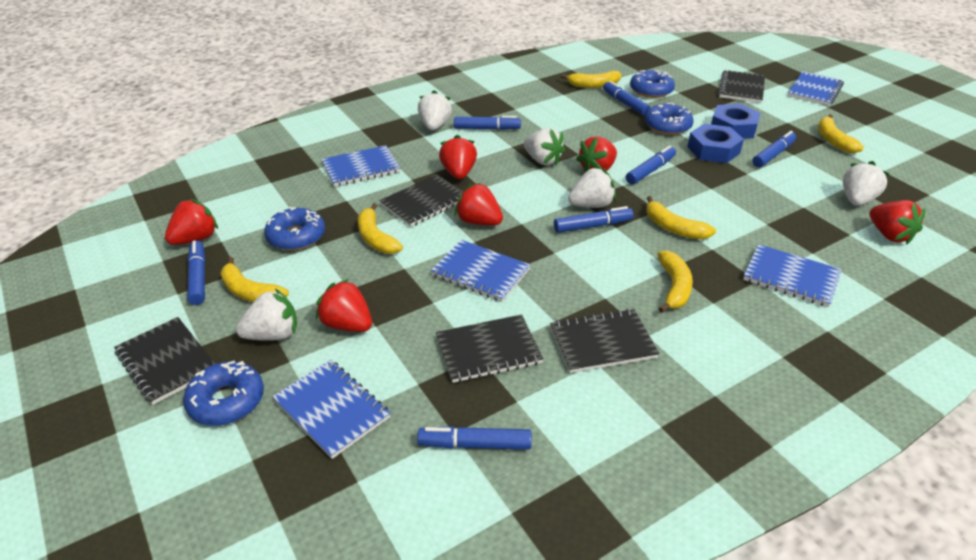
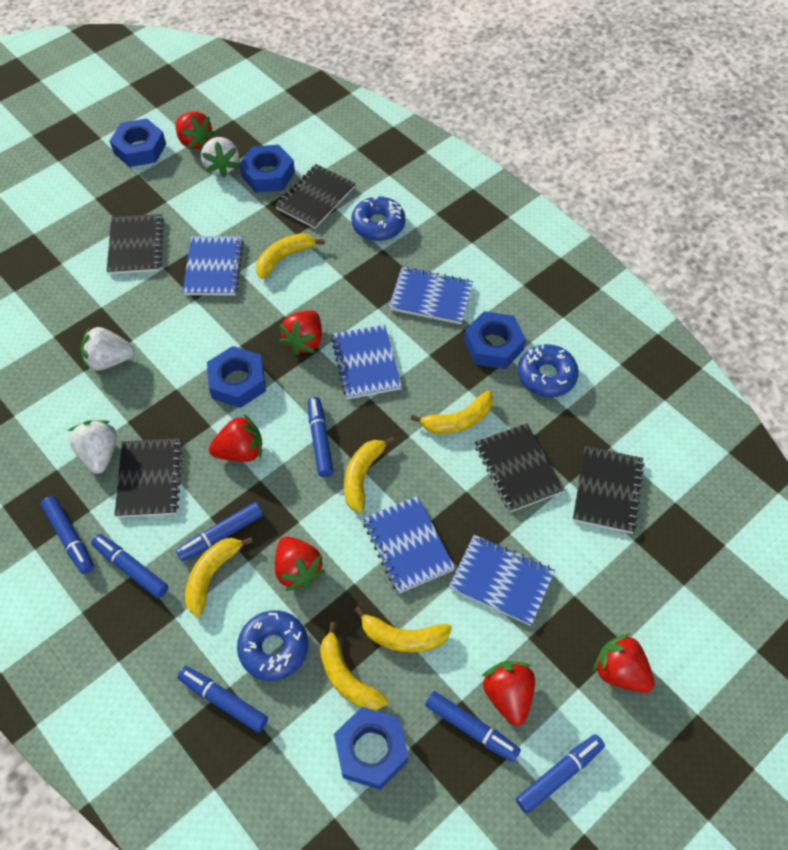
blue donut: 4 -> 3
blue nut: 2 -> 5
white strawberry: 5 -> 3

